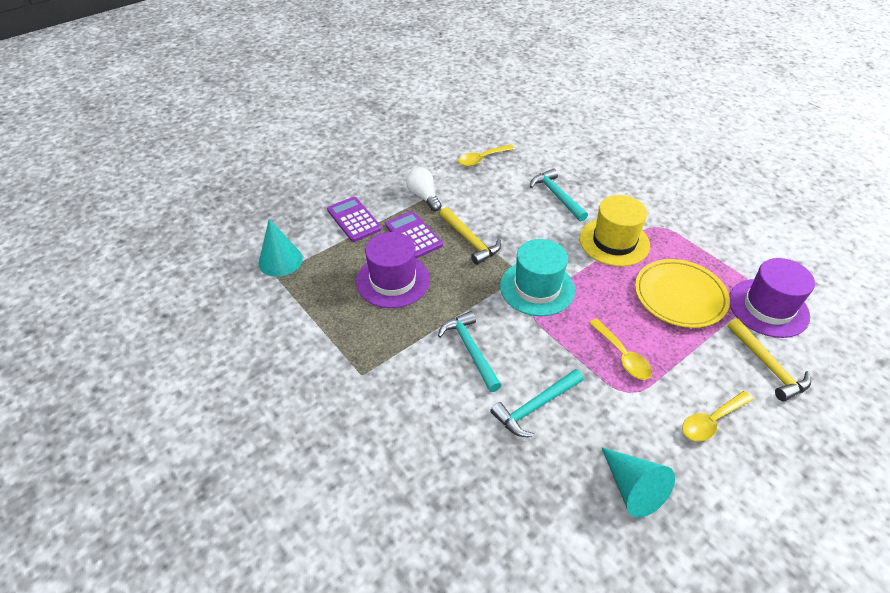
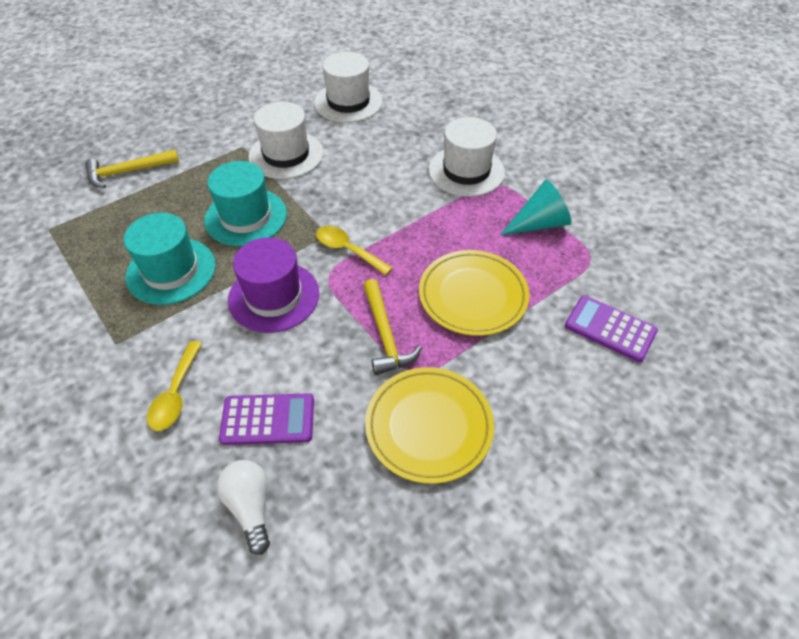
purple hat: 2 -> 1
turquoise cone: 2 -> 1
turquoise hammer: 3 -> 0
turquoise hat: 1 -> 2
white hat: 0 -> 3
yellow hat: 1 -> 0
yellow plate: 1 -> 2
yellow spoon: 3 -> 2

